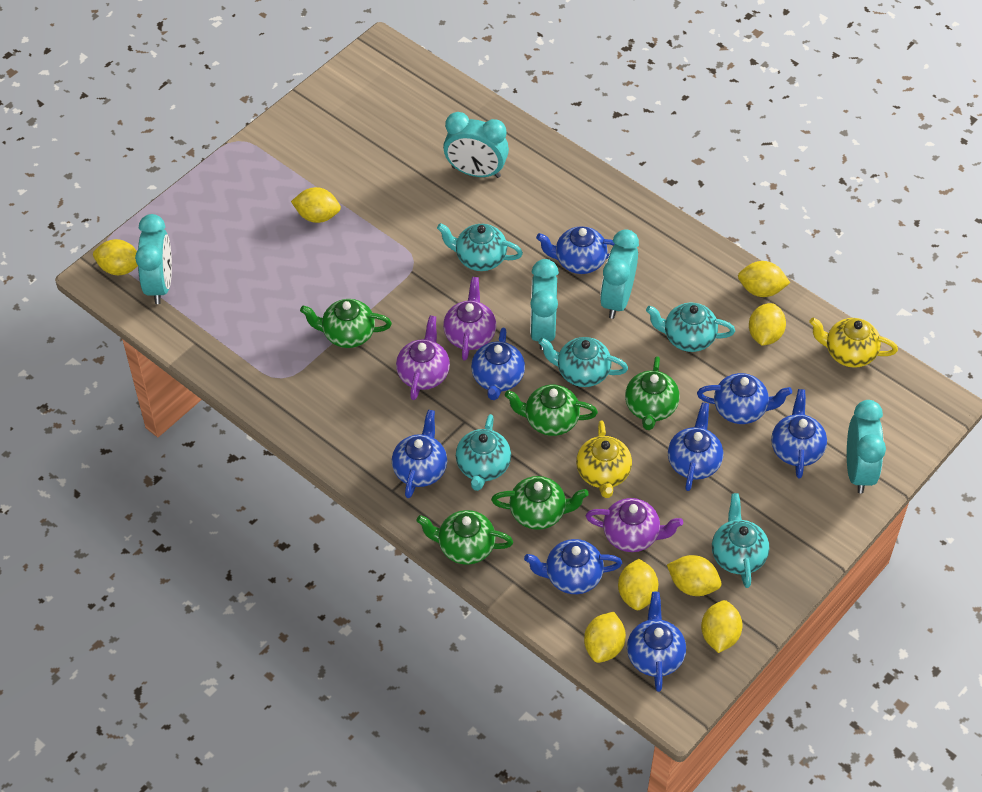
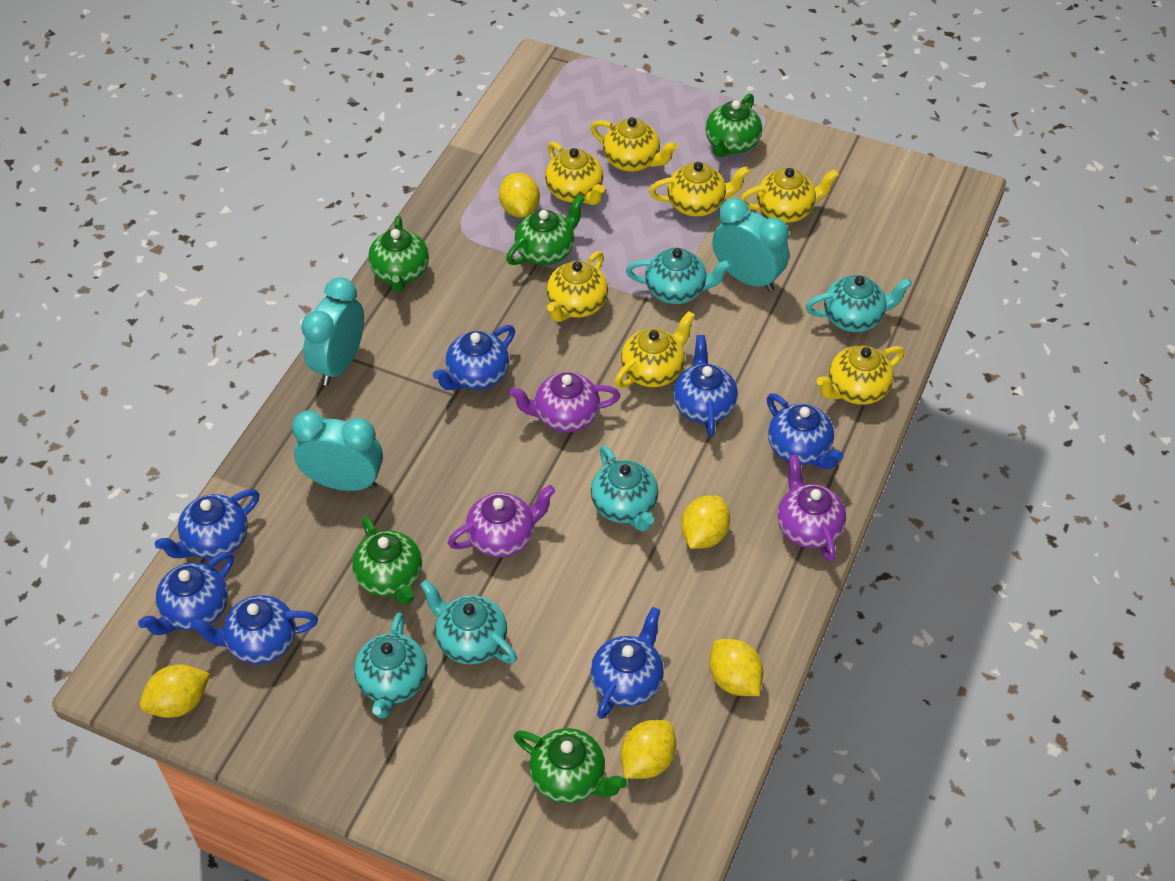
blue teapot: 8 -> 7
turquoise clock: 5 -> 3
yellow lemon: 8 -> 5
yellow teapot: 2 -> 7

